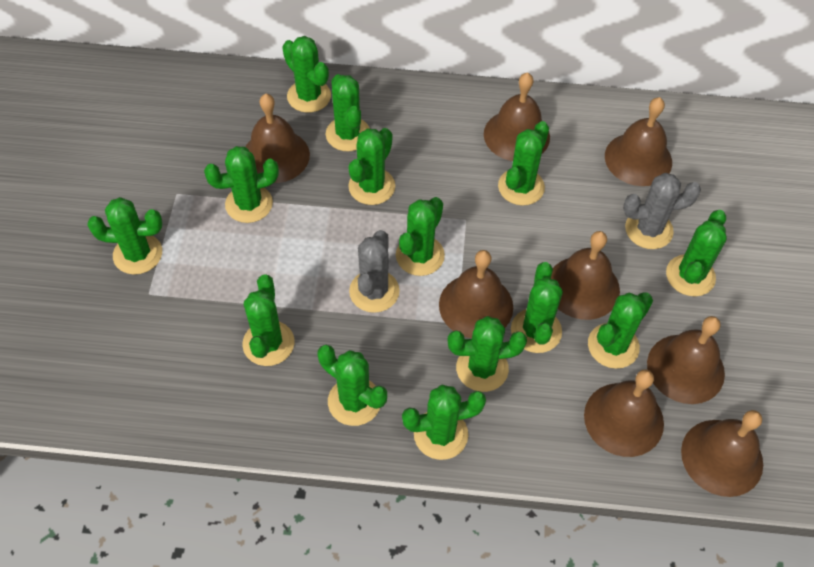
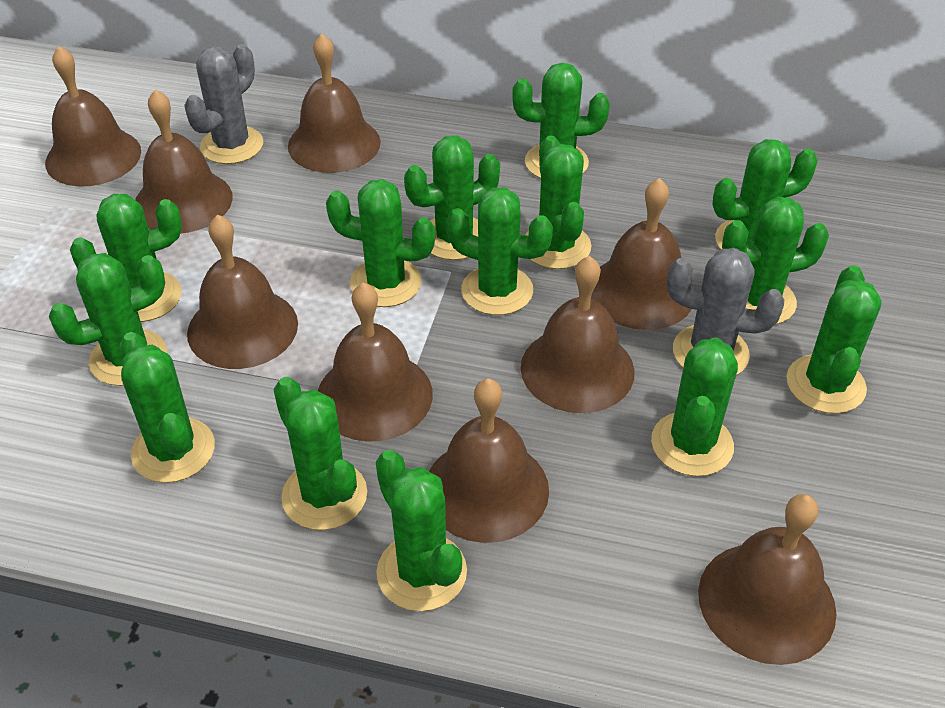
brown bell: 8 -> 9

